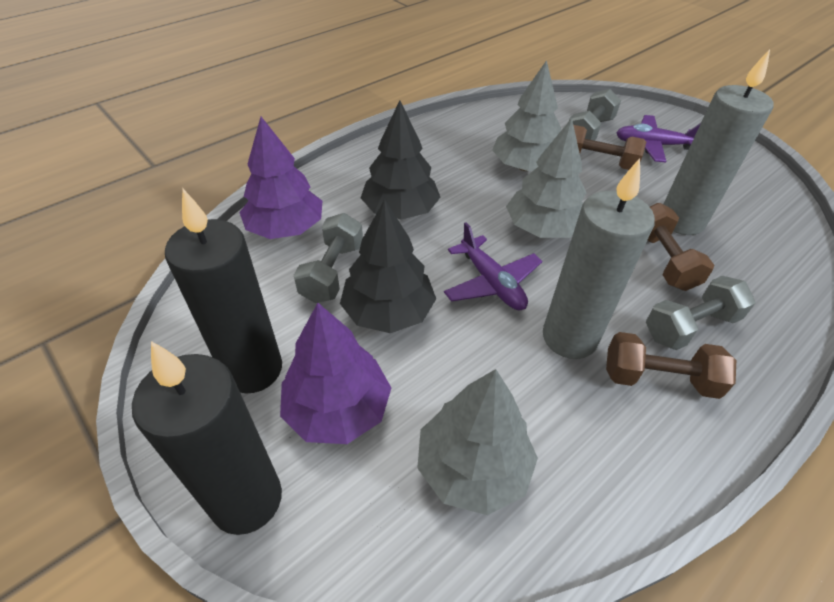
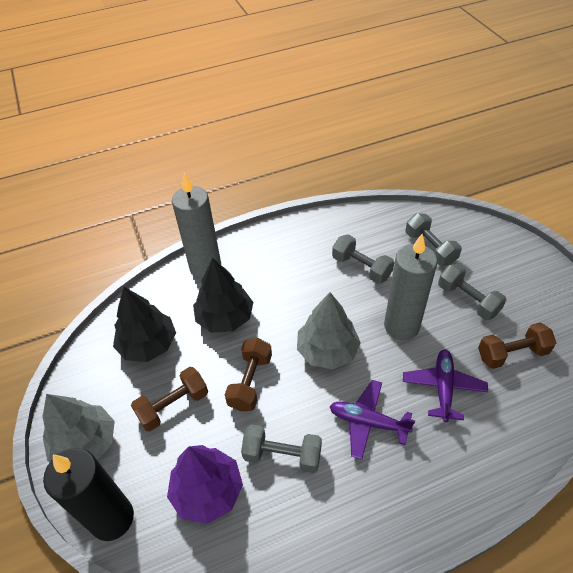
black candle: 2 -> 1
grey dumbbell: 3 -> 4
grey tree: 3 -> 2
purple tree: 2 -> 1

